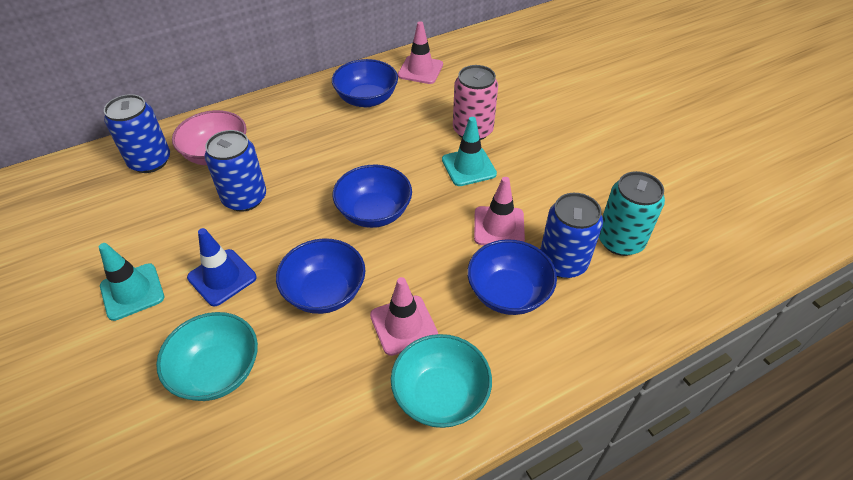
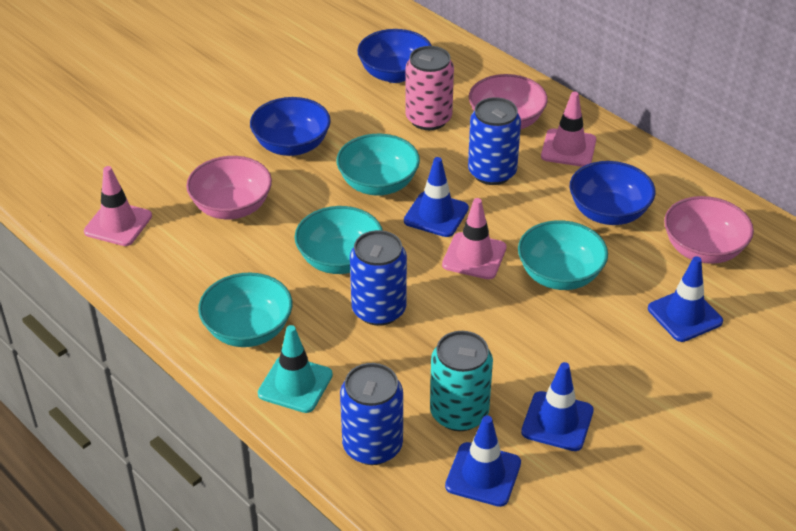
blue bowl: 4 -> 3
blue traffic cone: 1 -> 4
pink bowl: 1 -> 3
turquoise bowl: 2 -> 4
turquoise traffic cone: 2 -> 1

